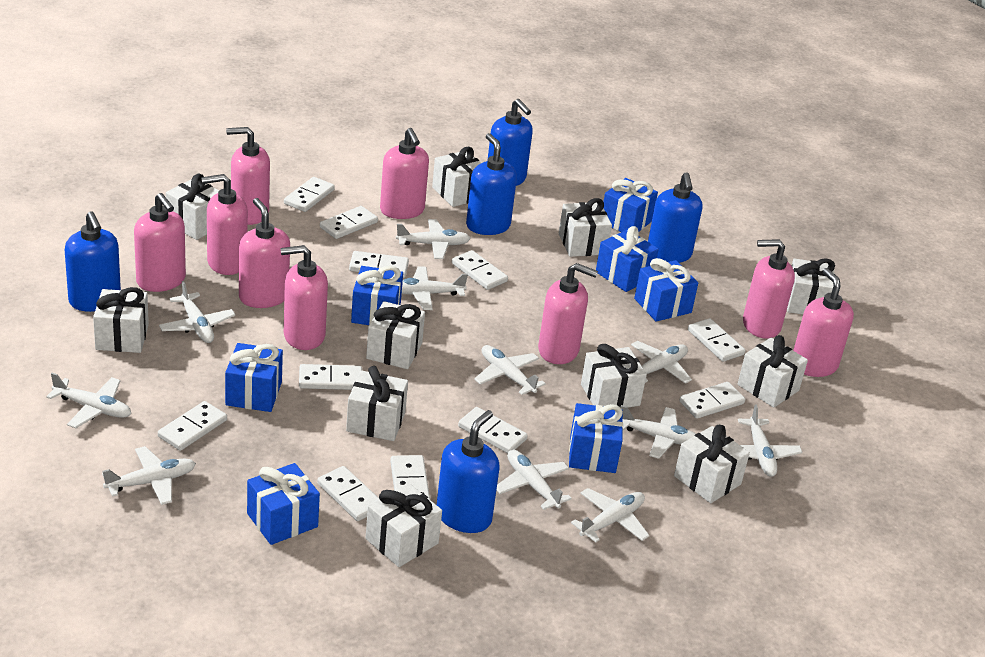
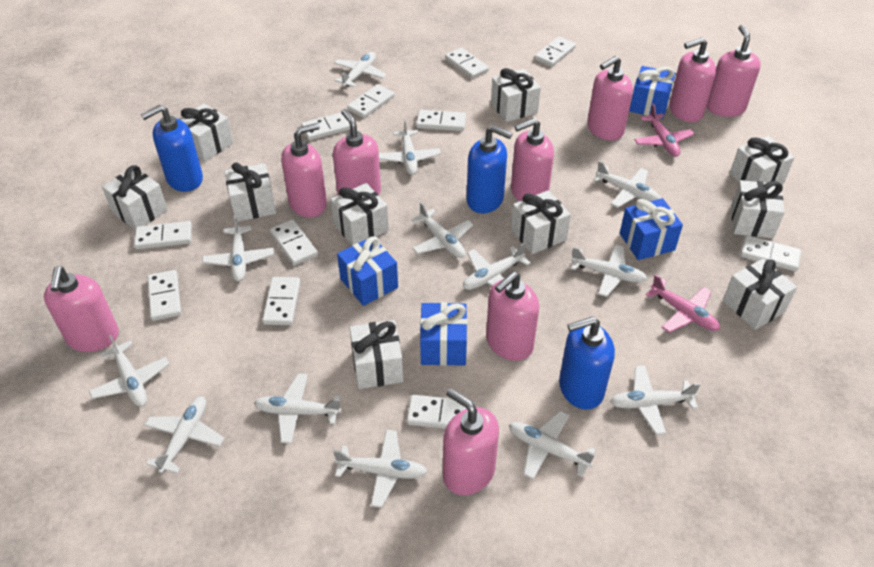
blue gift: 7 -> 4
blue soap dispenser: 5 -> 3
pink plane: 0 -> 2
white gift: 11 -> 10
white plane: 11 -> 13

